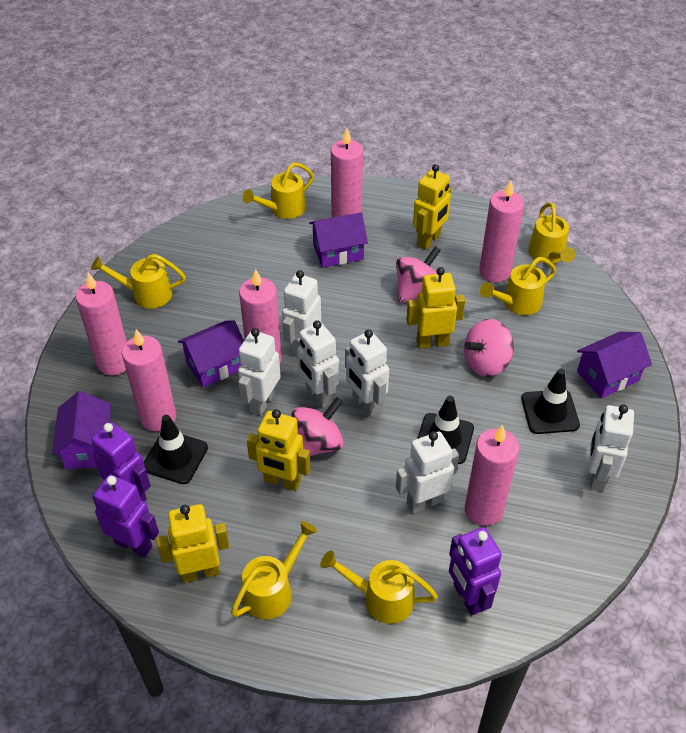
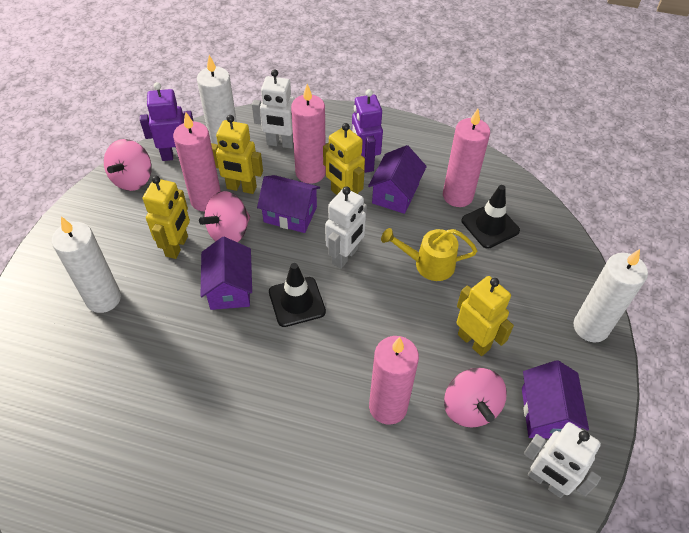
black traffic cone: 3 -> 2
pink candle: 6 -> 4
purple robot: 3 -> 2
white candle: 0 -> 3
white robot: 6 -> 3
yellow watering can: 6 -> 1

